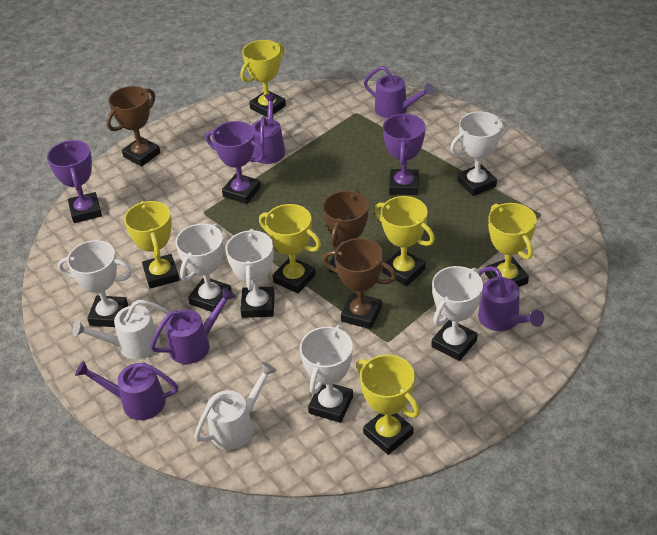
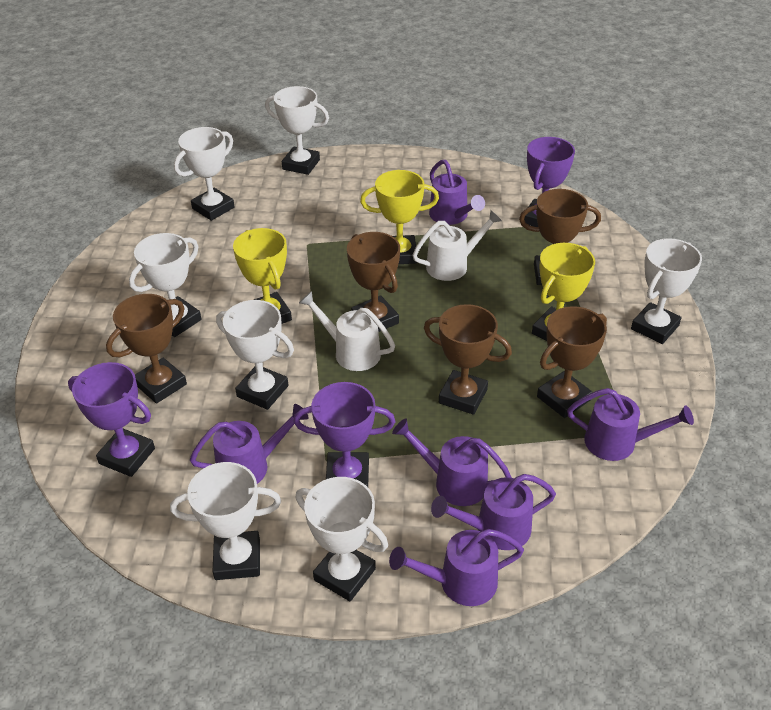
brown trophy: 3 -> 5
purple watering can: 5 -> 6
white trophy: 6 -> 7
yellow trophy: 6 -> 3

